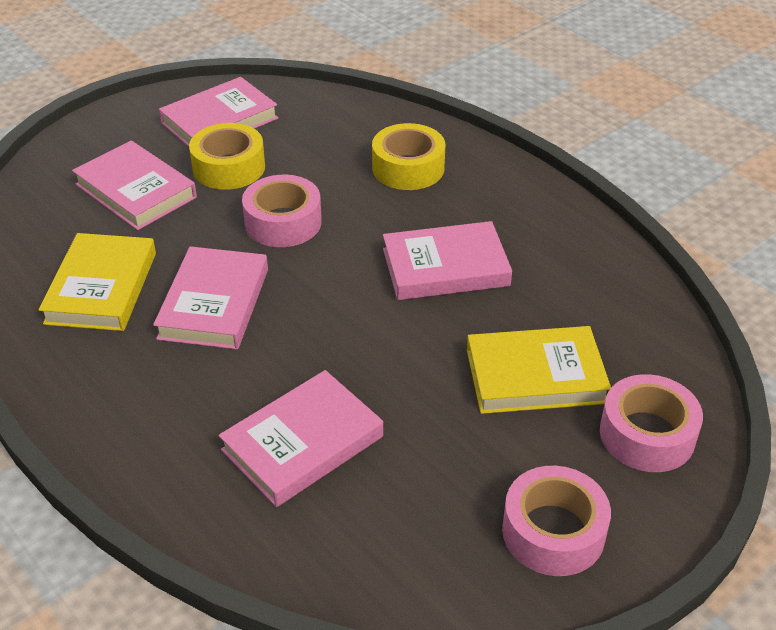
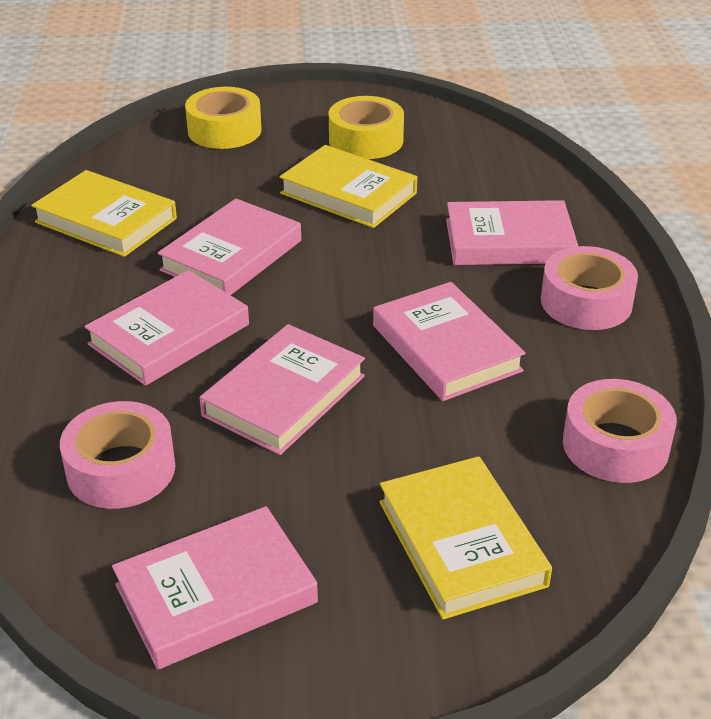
pink book: 5 -> 6
yellow book: 2 -> 3

